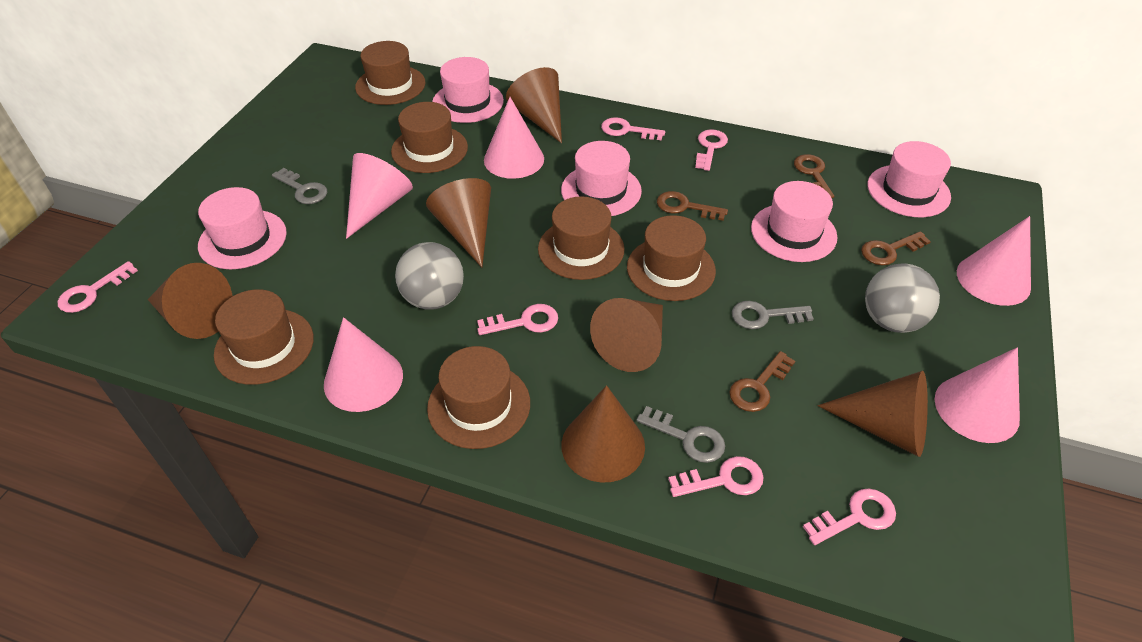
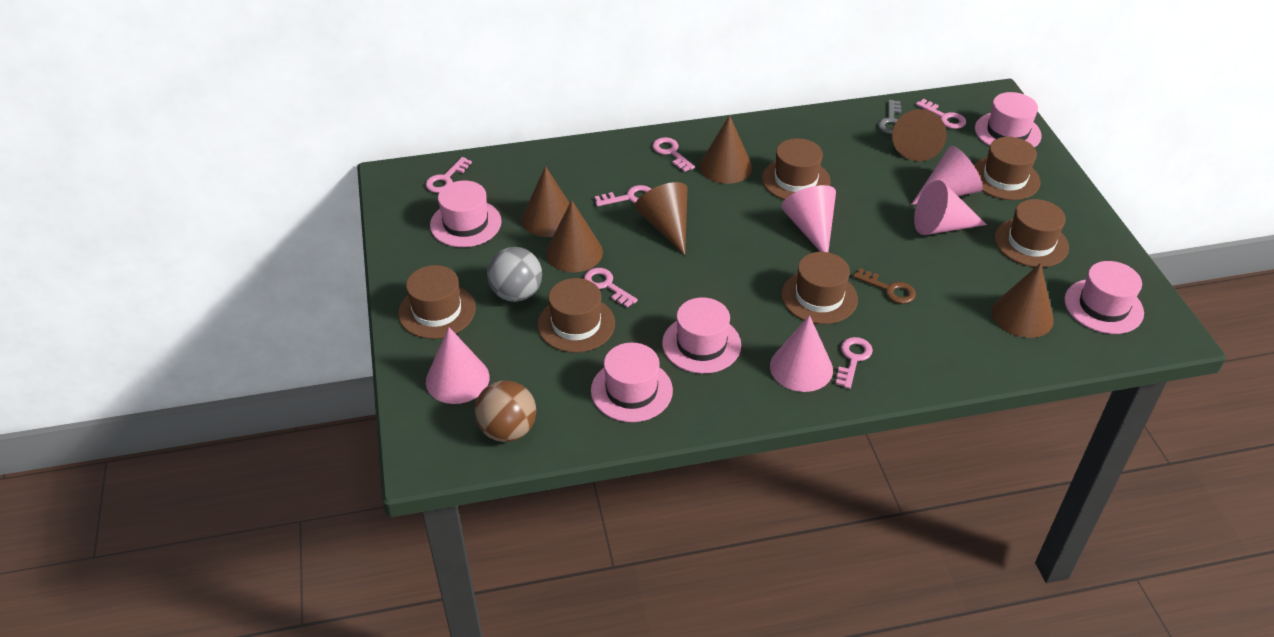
brown ball: 0 -> 1
brown key: 4 -> 1
grey ball: 2 -> 1
grey key: 3 -> 1

